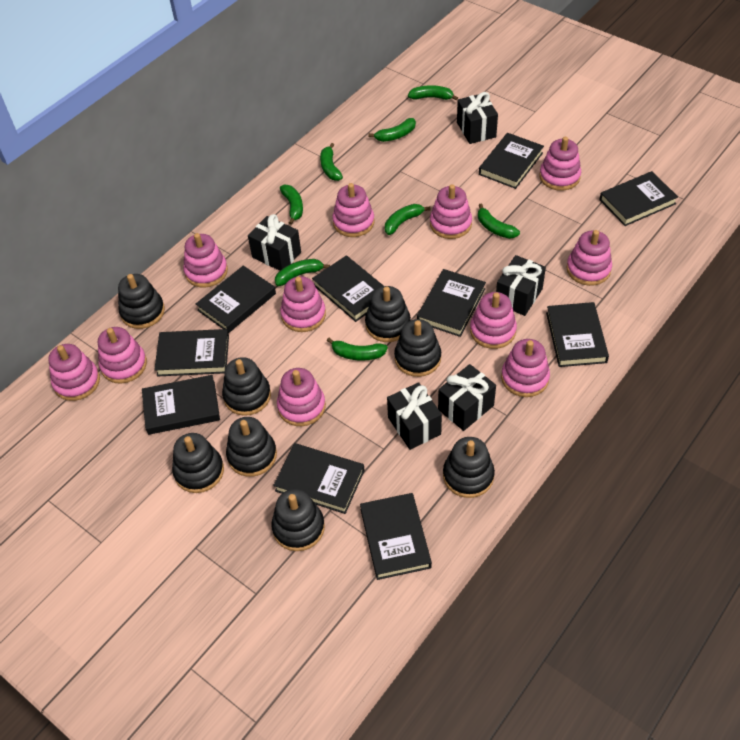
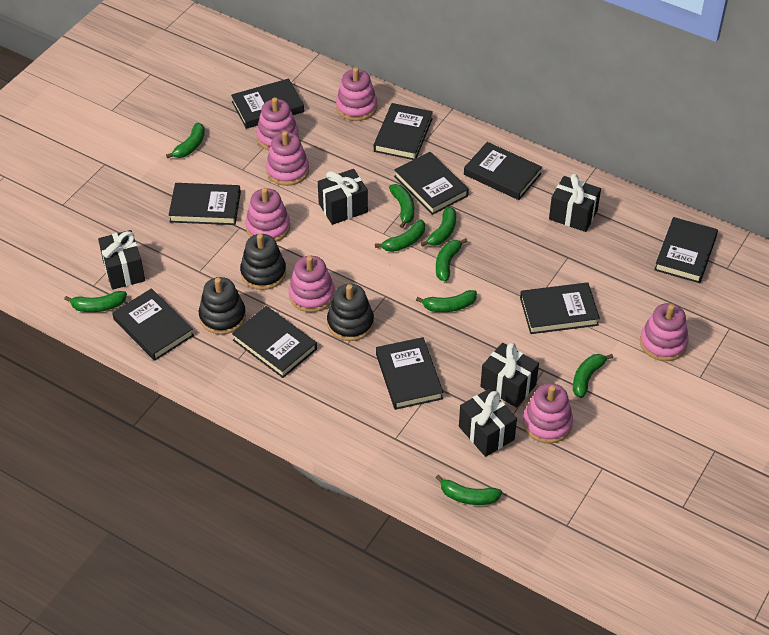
black stacking toy: 8 -> 3
green banana: 8 -> 9
pink stacking toy: 11 -> 7

